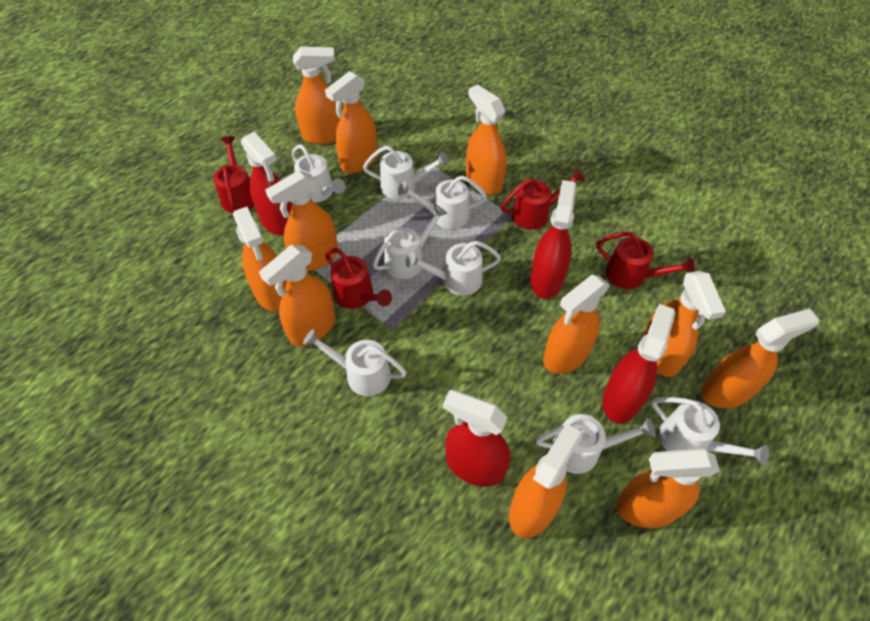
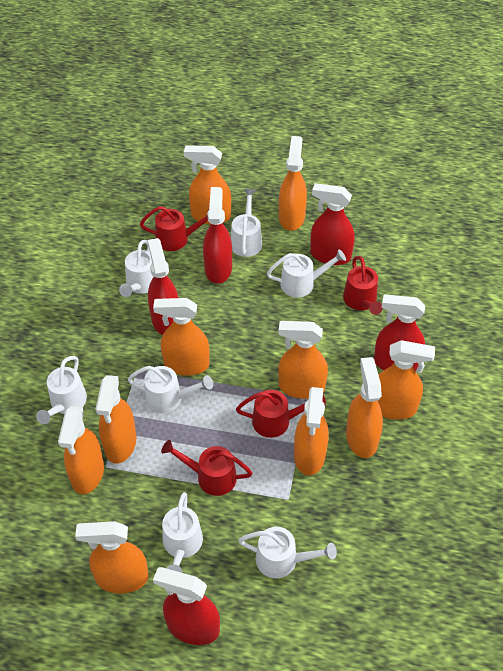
orange spray bottle: 11 -> 10
red spray bottle: 4 -> 5
white watering can: 8 -> 7

